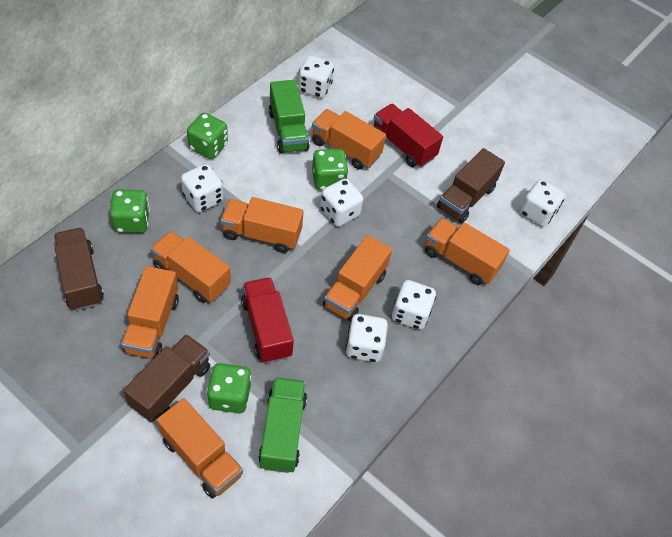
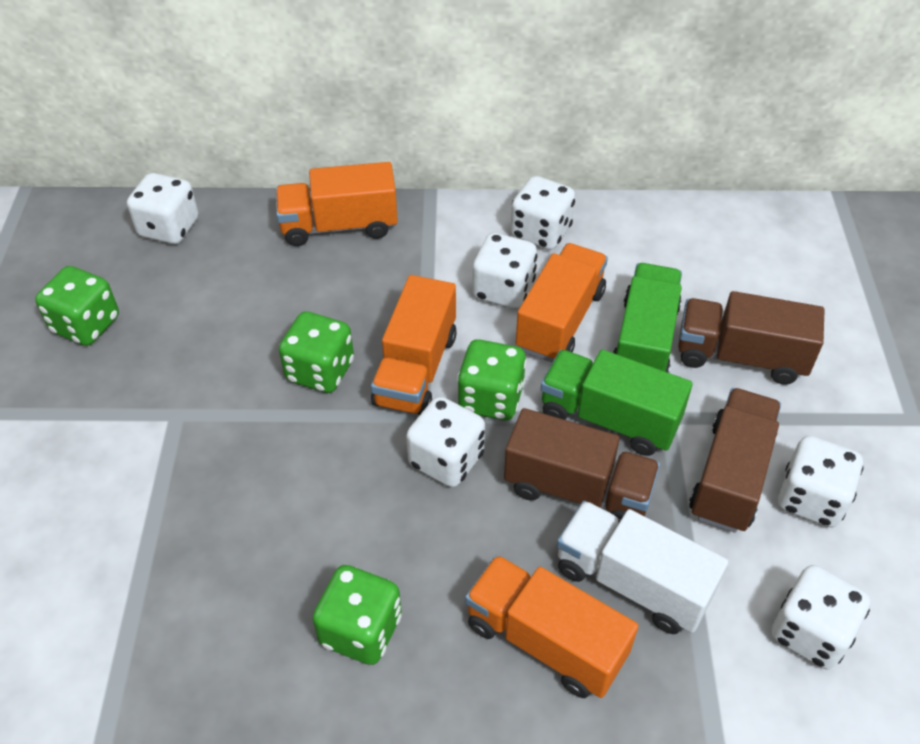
orange truck: 7 -> 4
red truck: 2 -> 0
white truck: 0 -> 1

